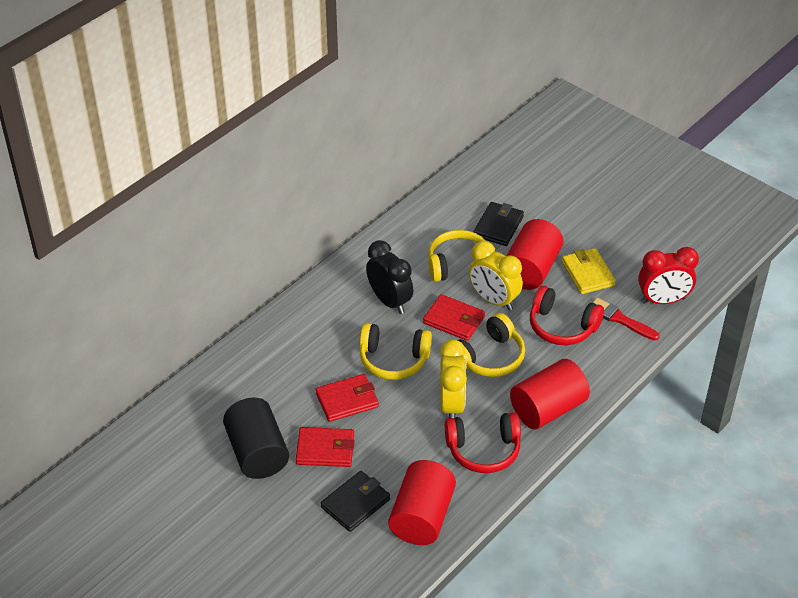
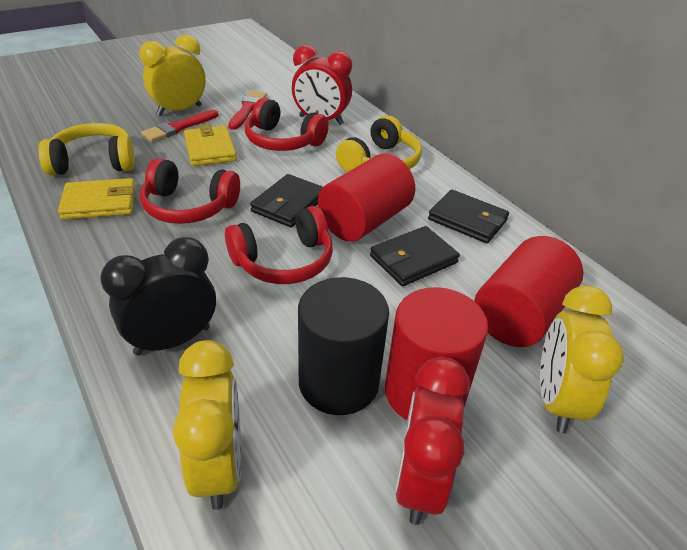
black wallet: 2 -> 3
red brush: 1 -> 2
red clock: 1 -> 2
red headphones: 2 -> 3
red wallet: 3 -> 0
yellow clock: 2 -> 3
yellow headphones: 3 -> 2
yellow wallet: 1 -> 2

